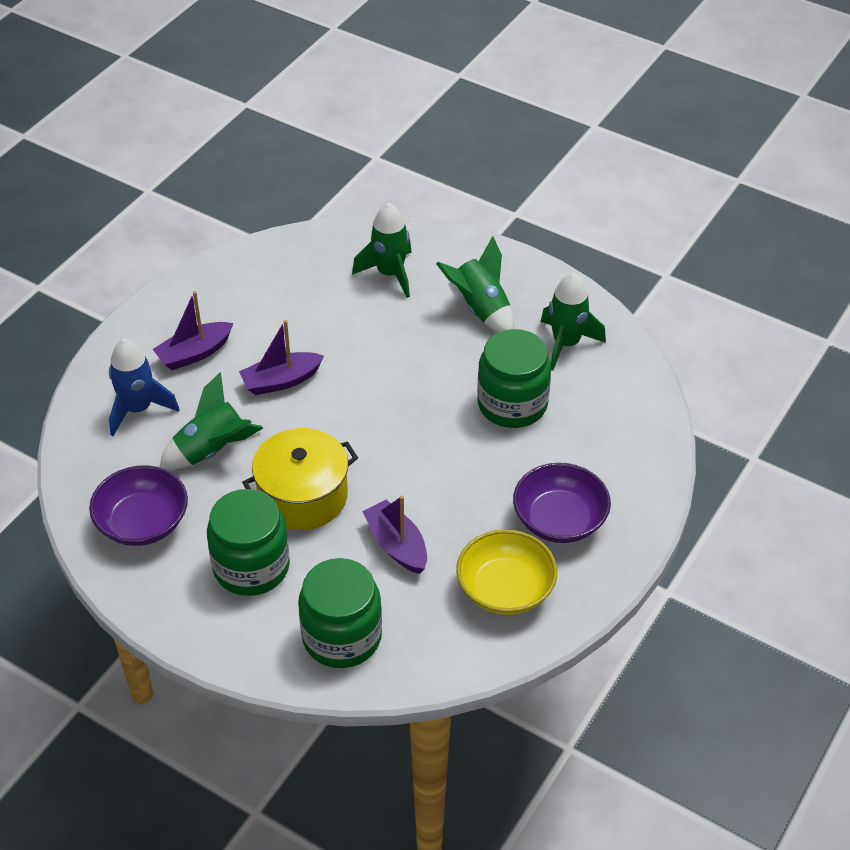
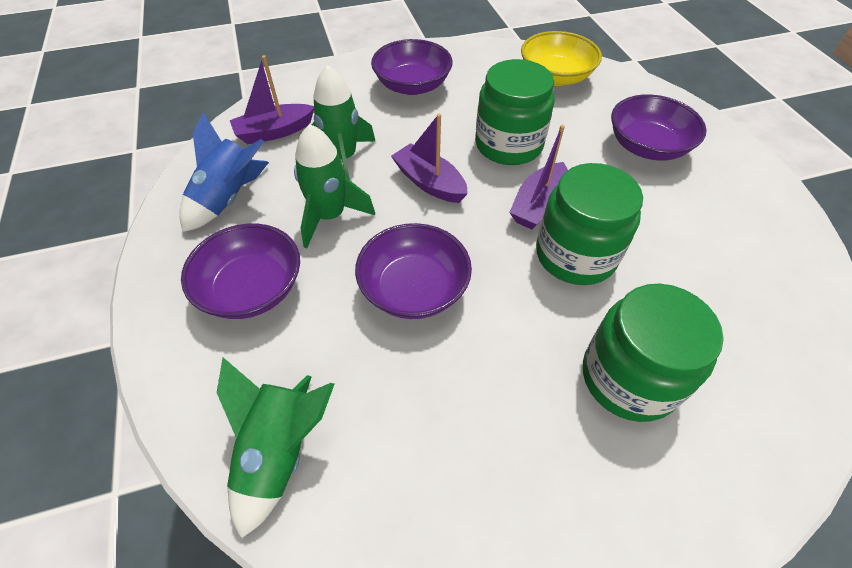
green rocket: 4 -> 3
purple bowl: 2 -> 4
yellow pot: 1 -> 0

